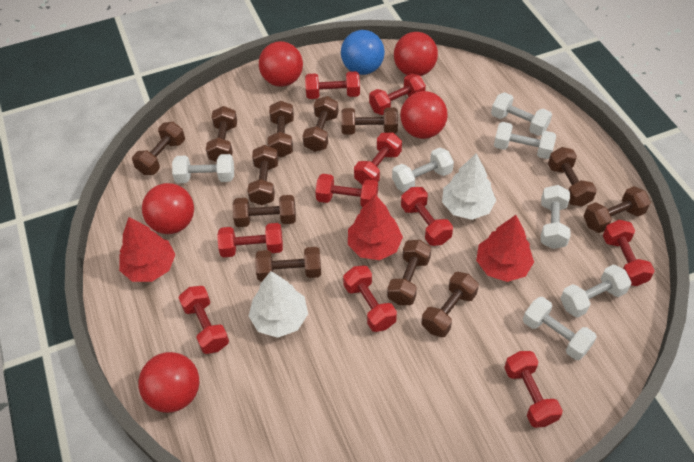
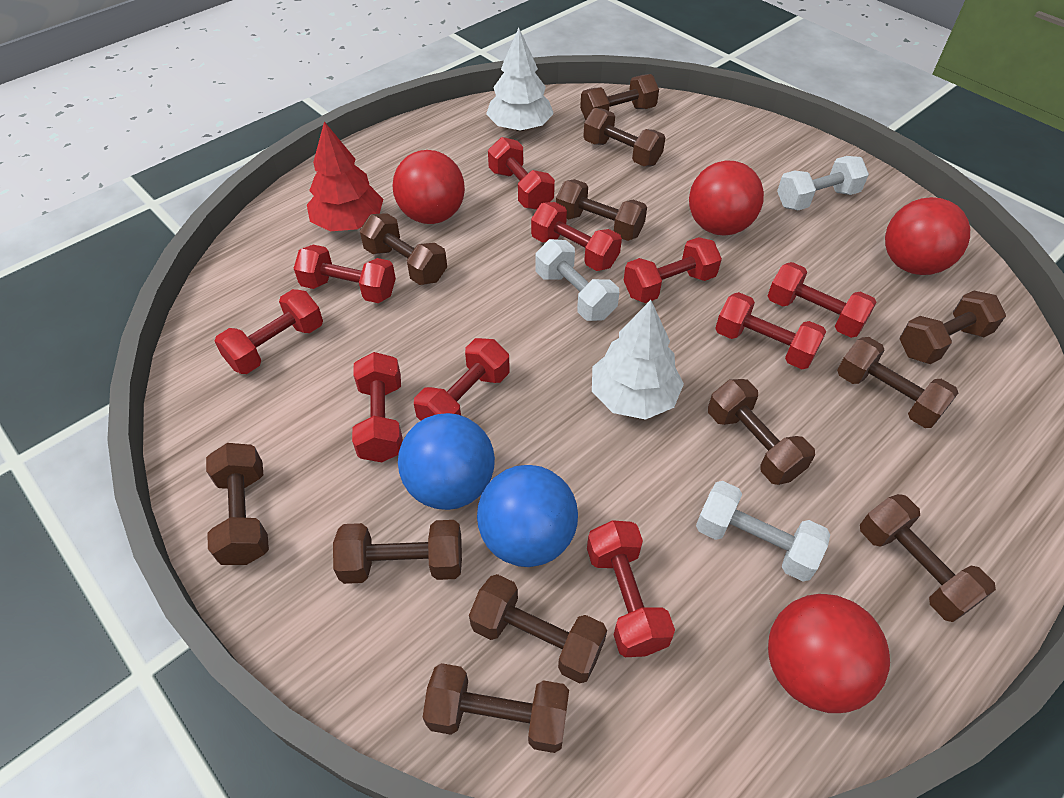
blue ball: 1 -> 2
red ball: 5 -> 4
red tree: 3 -> 1
white dumbbell: 7 -> 3

